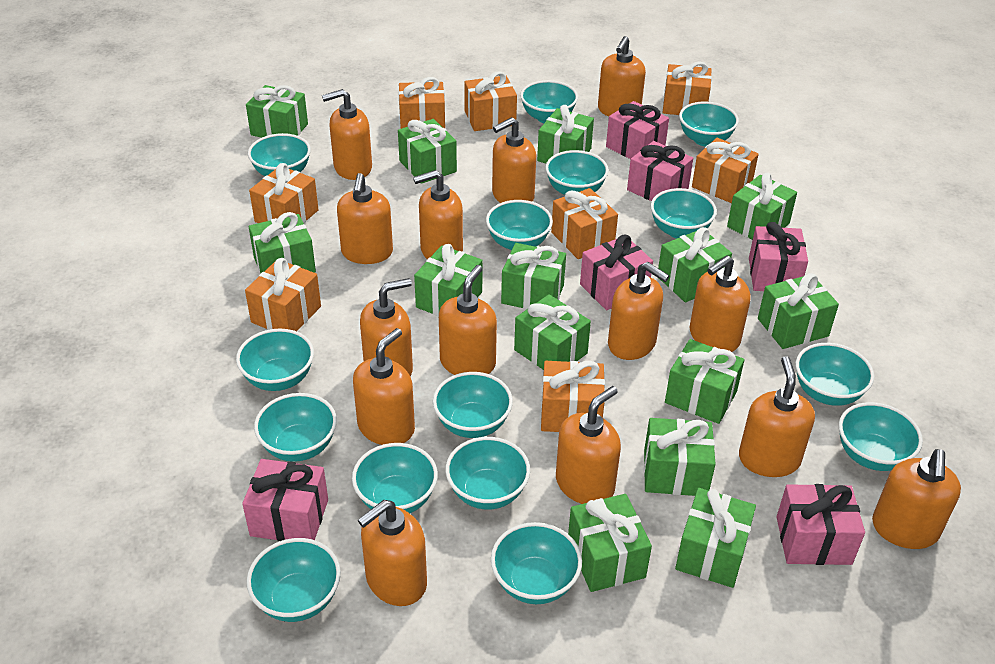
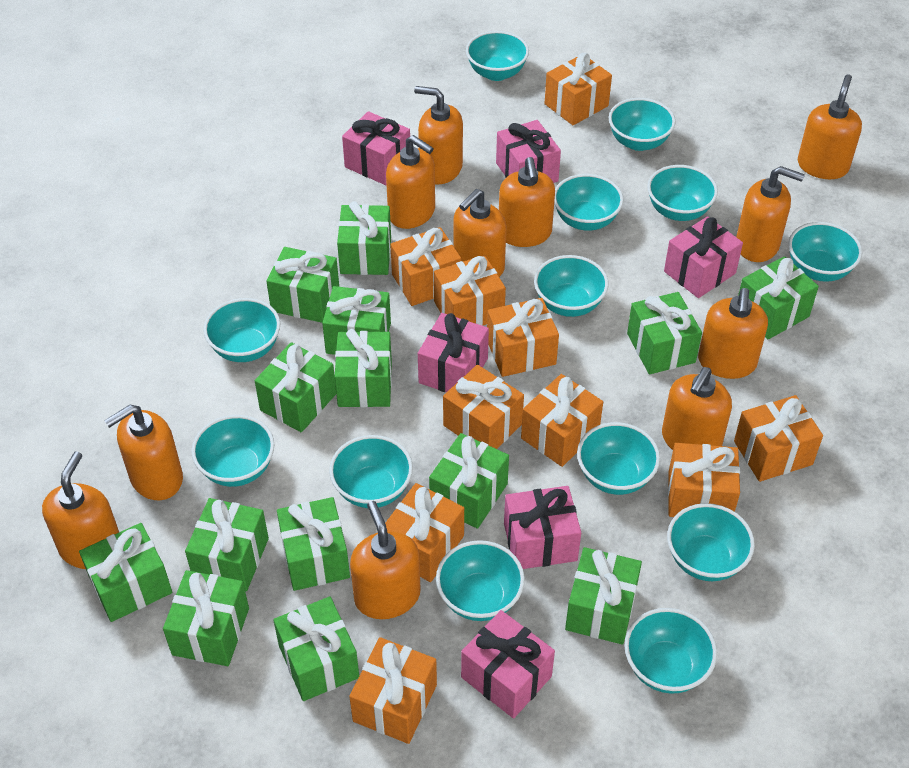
orange gift: 8 -> 10
orange soap dispenser: 14 -> 11
turquoise bowl: 15 -> 13

